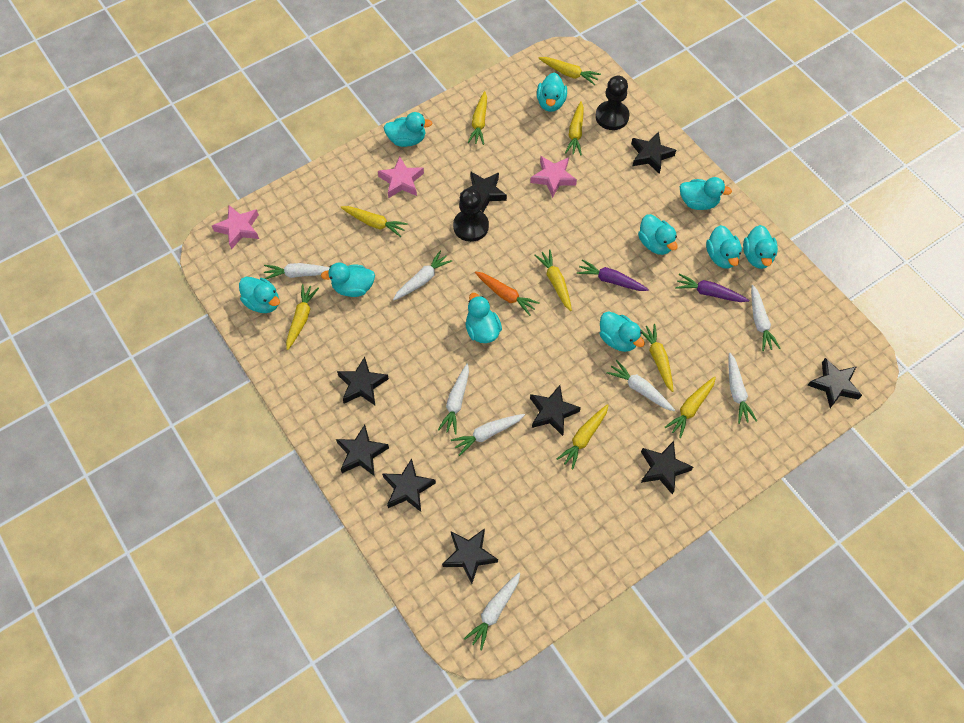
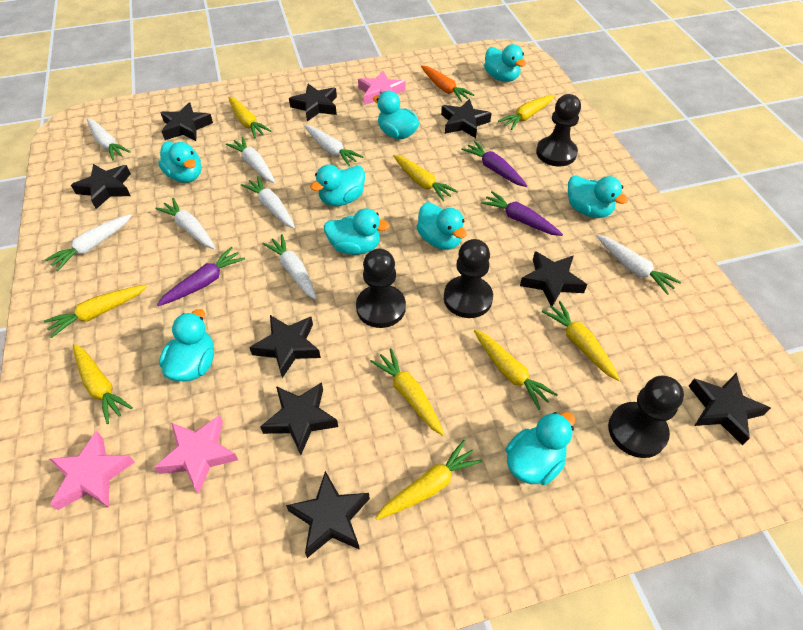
black pawn: 2 -> 4
purple carrot: 2 -> 3
turquoise duck: 10 -> 9

